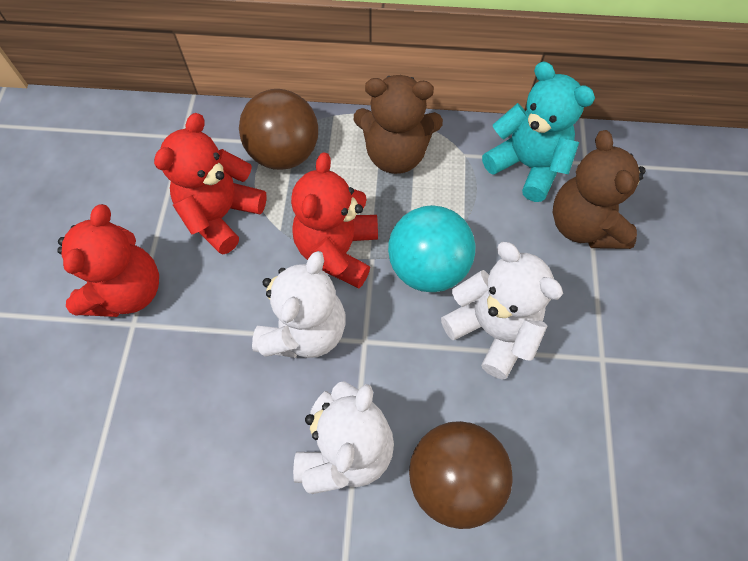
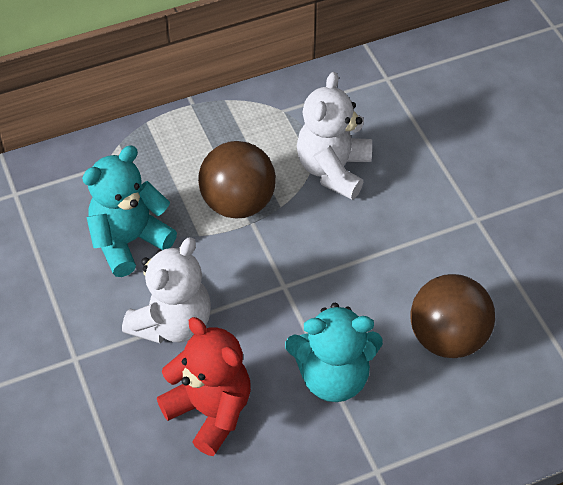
brown teddy bear: 2 -> 0
red teddy bear: 3 -> 1
turquoise ball: 1 -> 0
turquoise teddy bear: 1 -> 2
white teddy bear: 3 -> 2

